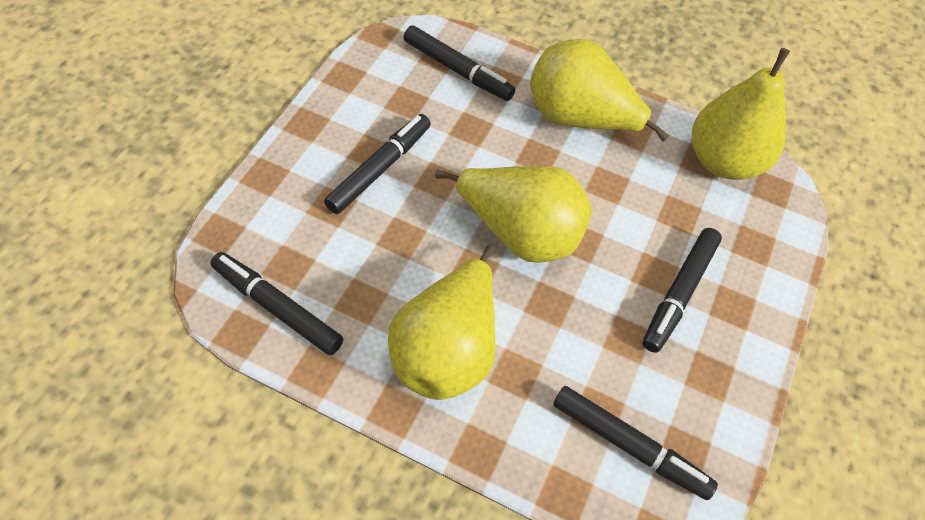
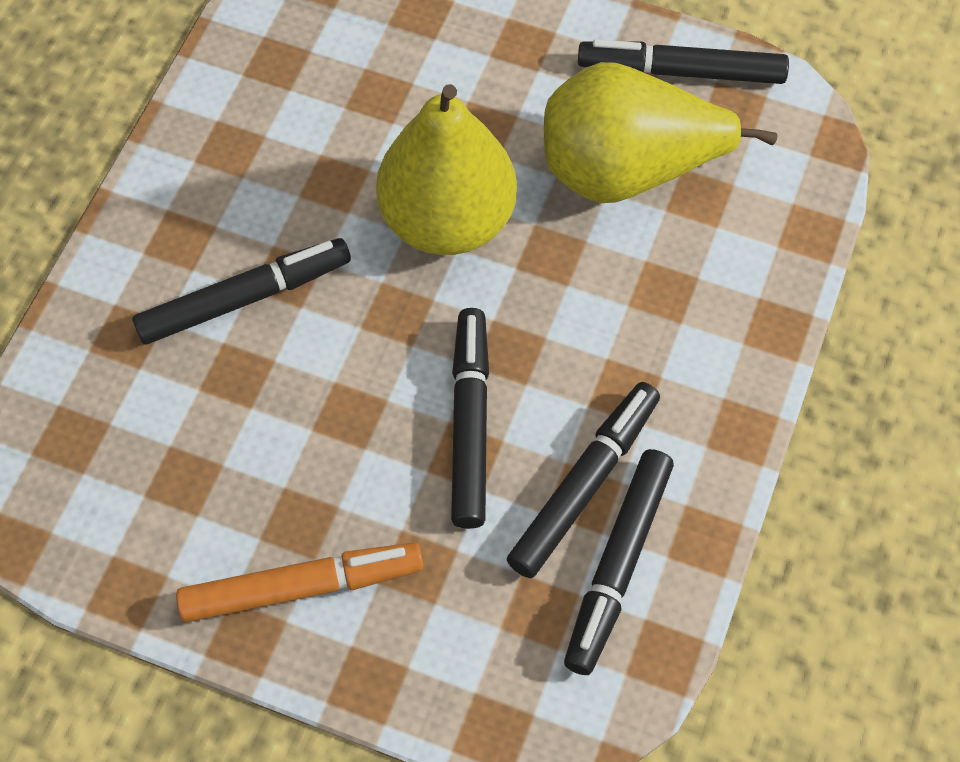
orange marker: 0 -> 1
yellow pear: 4 -> 2

